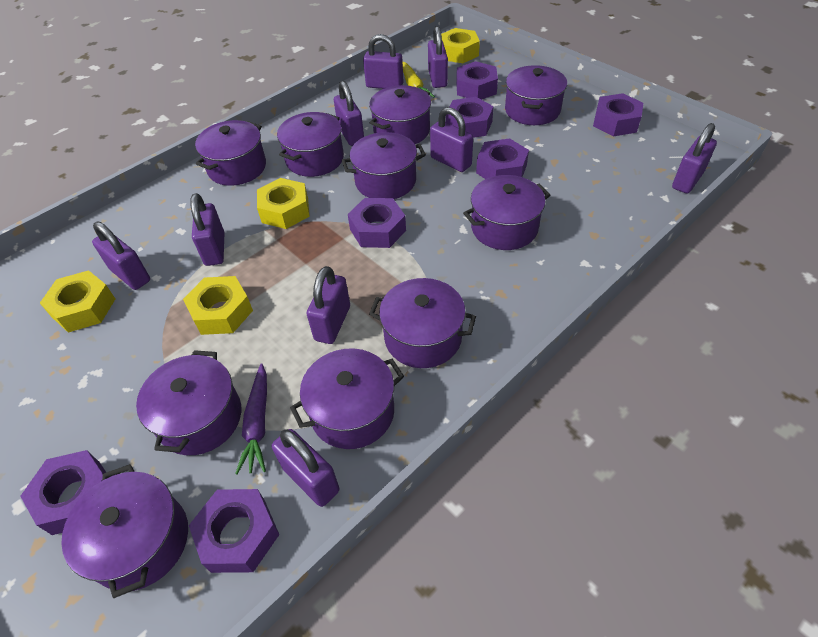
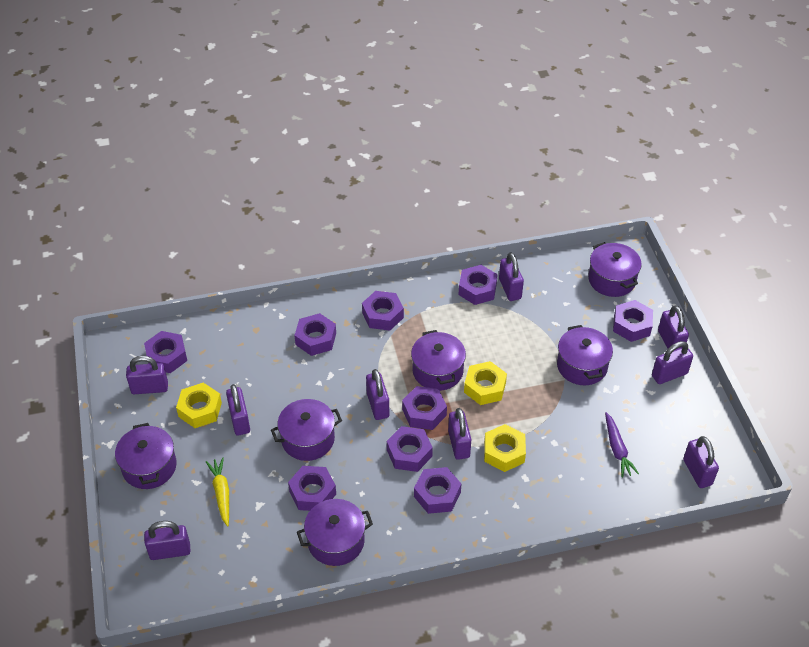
purple nut: 7 -> 9
purple pot: 10 -> 6
yellow nut: 4 -> 3

